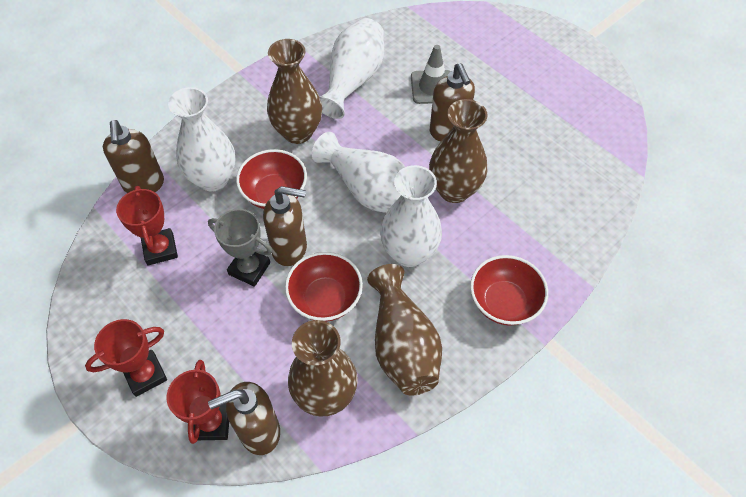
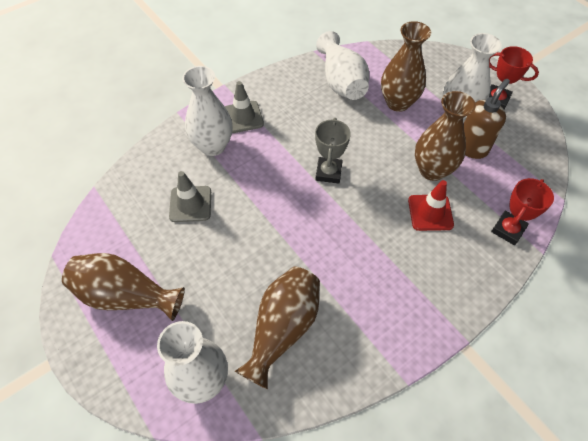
brown soap dispenser: 4 -> 1
grey traffic cone: 1 -> 2
red bowl: 3 -> 0
red traffic cone: 0 -> 1
red trophy: 3 -> 2

